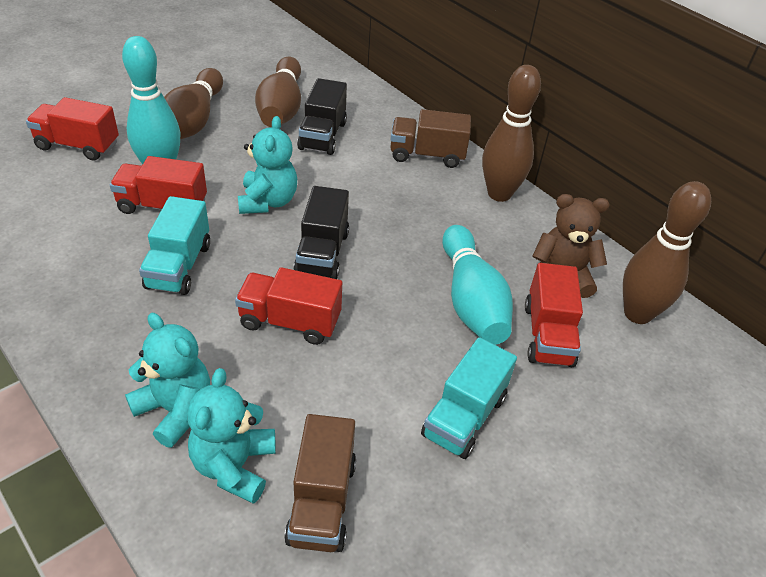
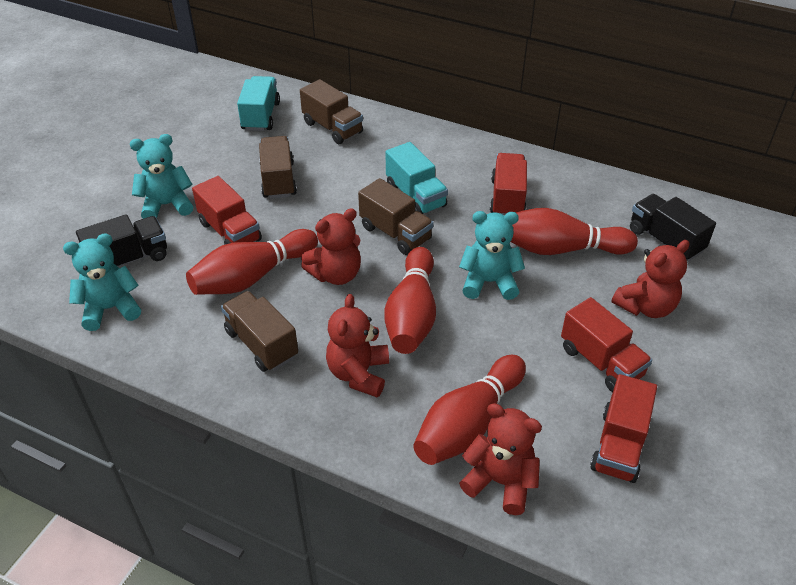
brown bowling pin: 4 -> 0
brown teddy bear: 1 -> 0
brown truck: 2 -> 4
red bowling pin: 0 -> 4
red teddy bear: 0 -> 4
turquoise bowling pin: 2 -> 0

